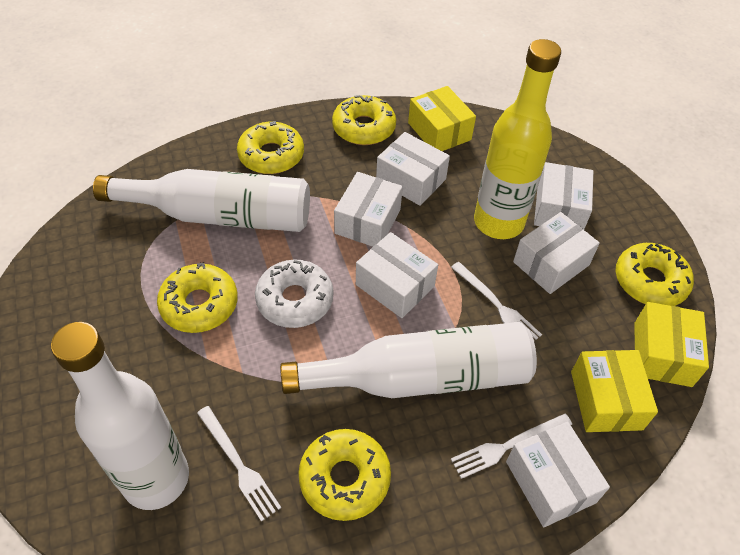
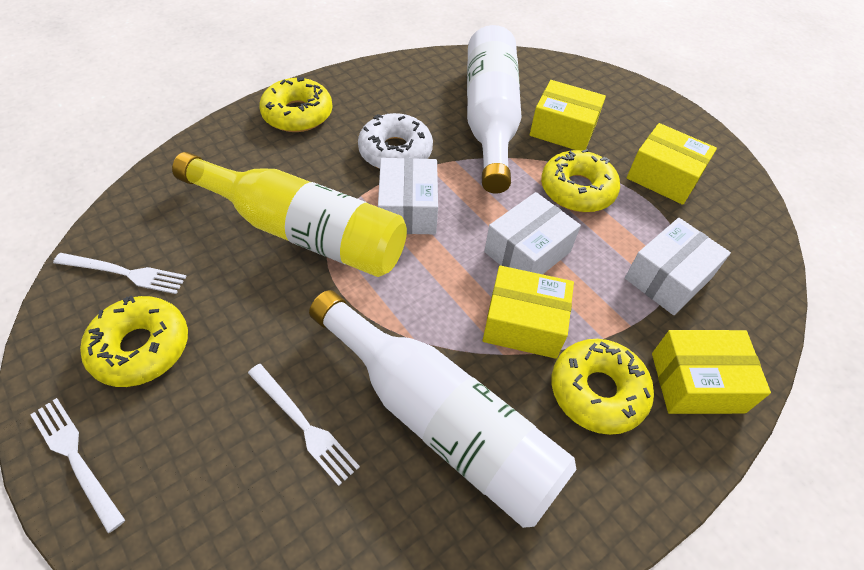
white bottle: 3 -> 2
white box: 6 -> 3
yellow box: 3 -> 4
yellow donut: 5 -> 4

